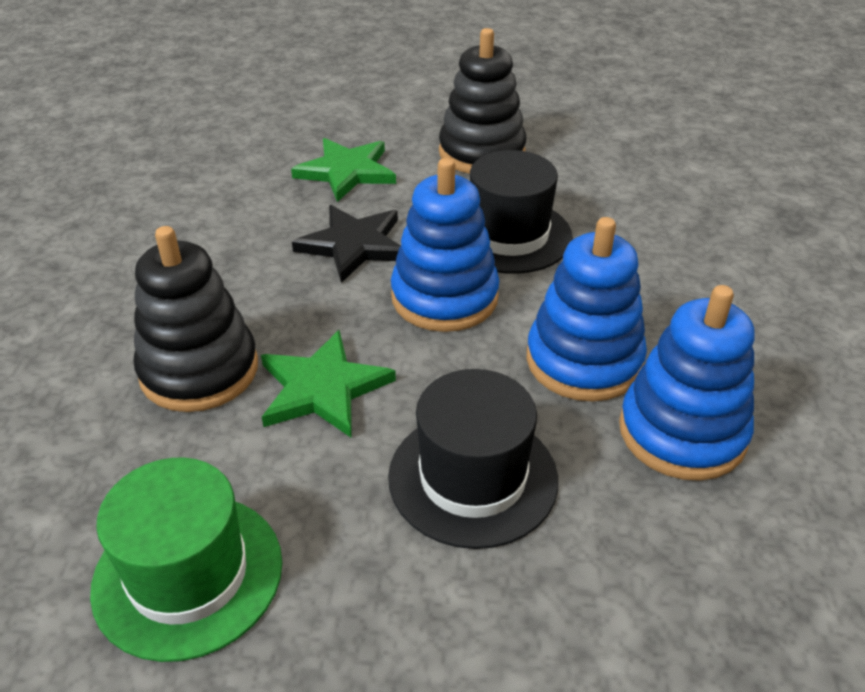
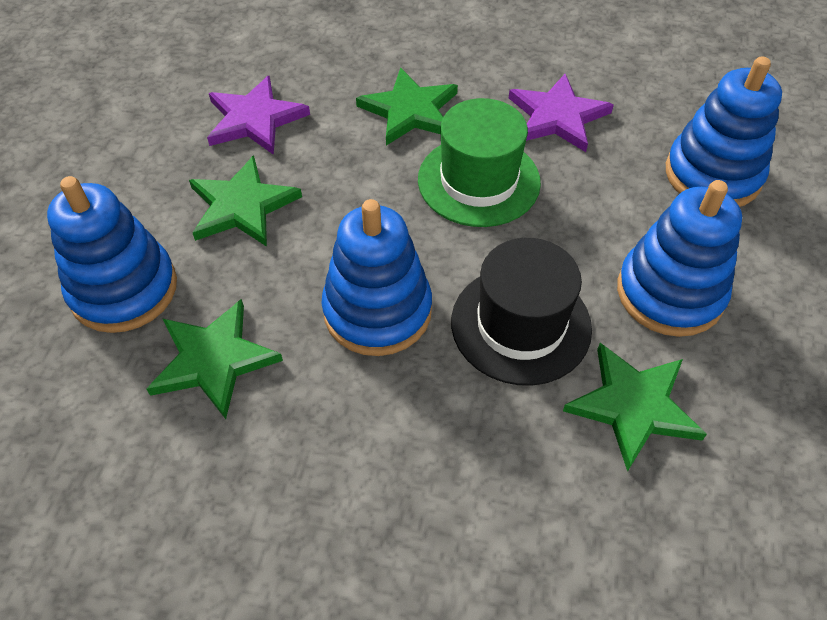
black hat: 2 -> 1
black stacking toy: 2 -> 0
black star: 1 -> 0
blue stacking toy: 3 -> 4
green star: 2 -> 4
purple star: 0 -> 2

